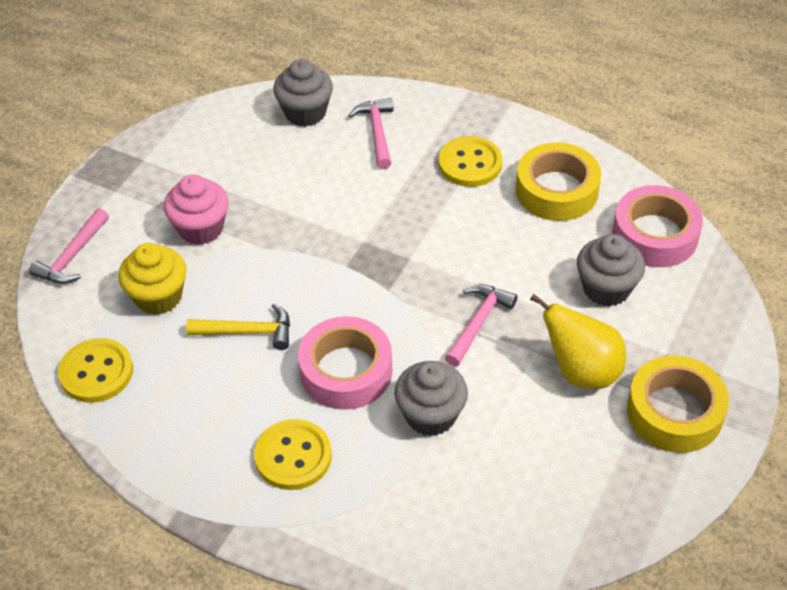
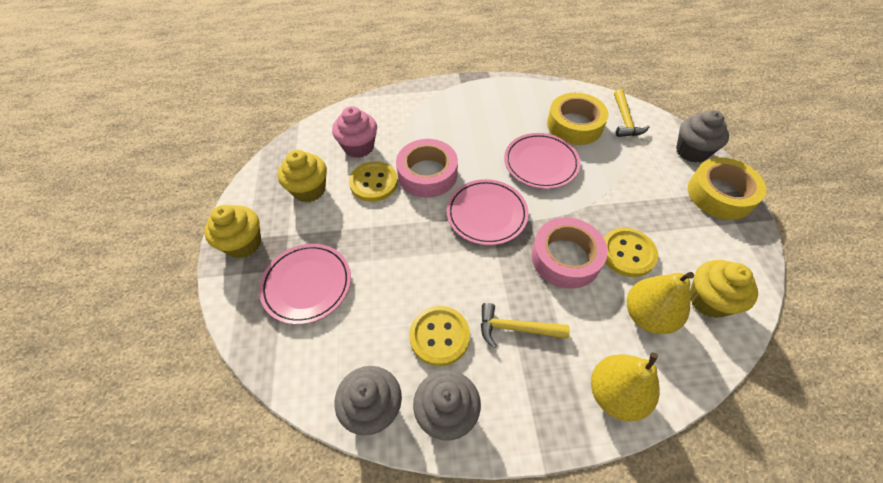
pink hammer: 3 -> 0
pink plate: 0 -> 3
yellow cupcake: 1 -> 3
yellow hammer: 1 -> 2
yellow pear: 1 -> 2

